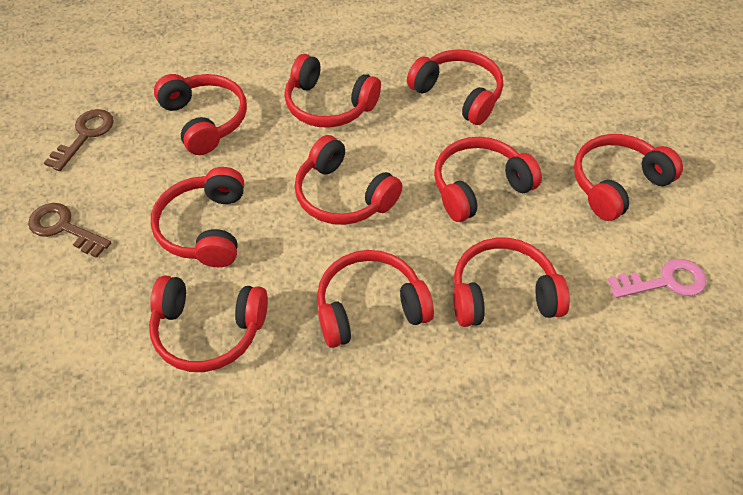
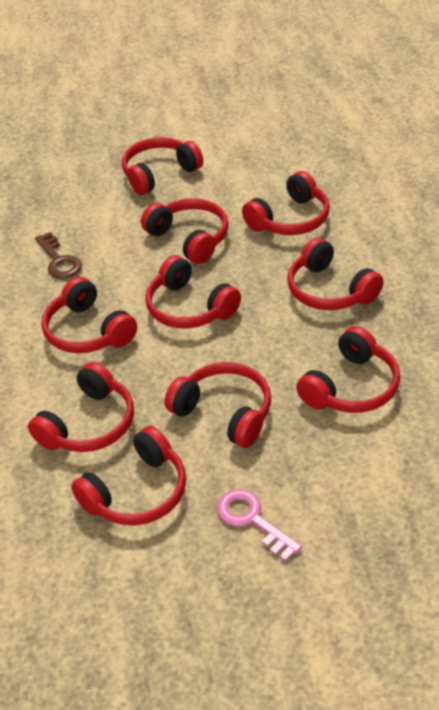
brown key: 2 -> 1

